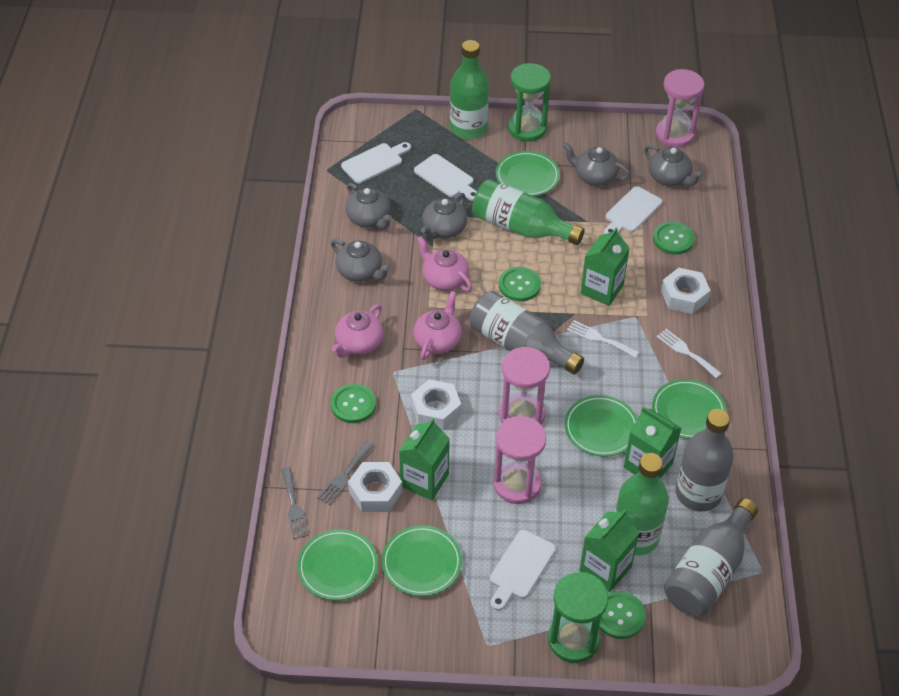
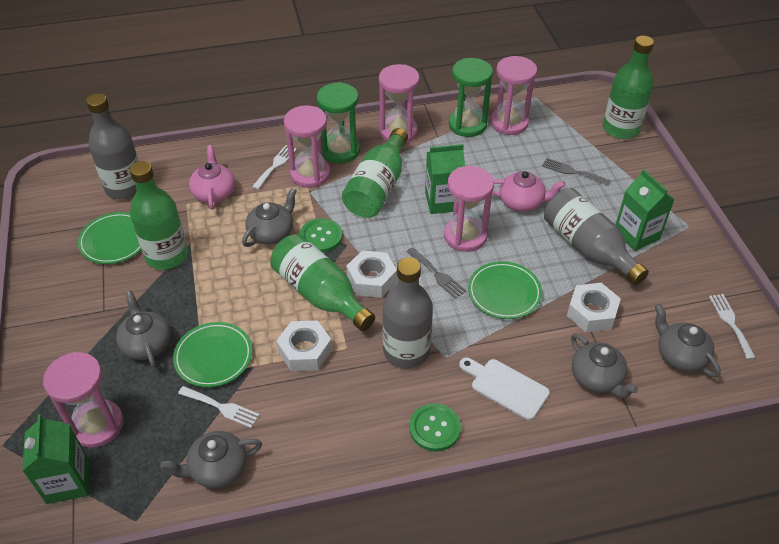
green bottle: 3 -> 4
green button: 4 -> 2
green carton: 4 -> 3
green plate: 5 -> 3
pink hourglass: 3 -> 5
pink teapot: 3 -> 2
white cutting board: 4 -> 1
white fork: 2 -> 3

